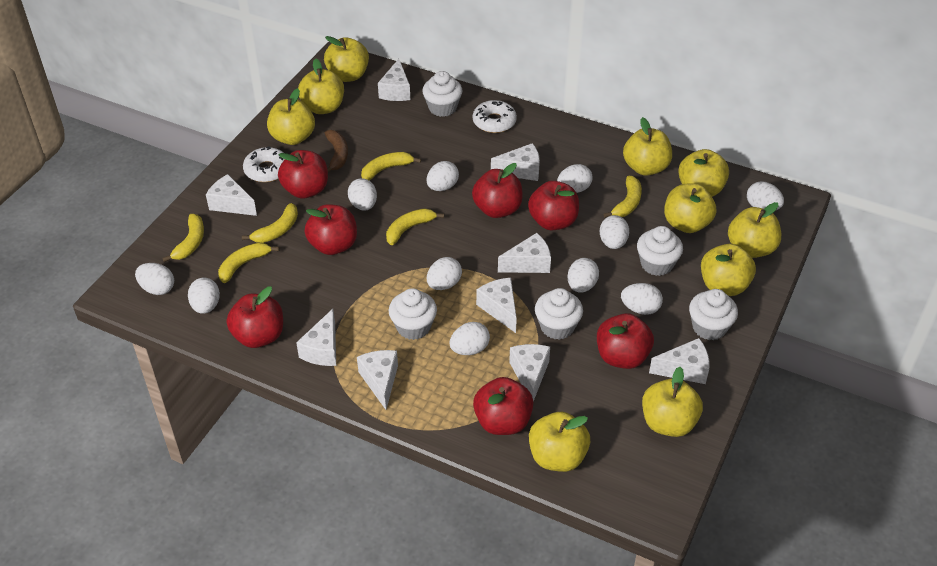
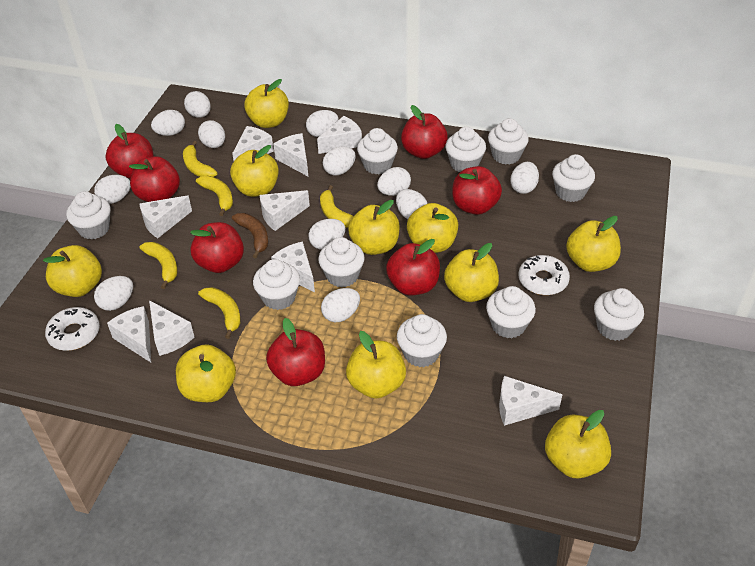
white cupcake: 5 -> 10
white egg: 11 -> 12
yellow banana: 6 -> 5

